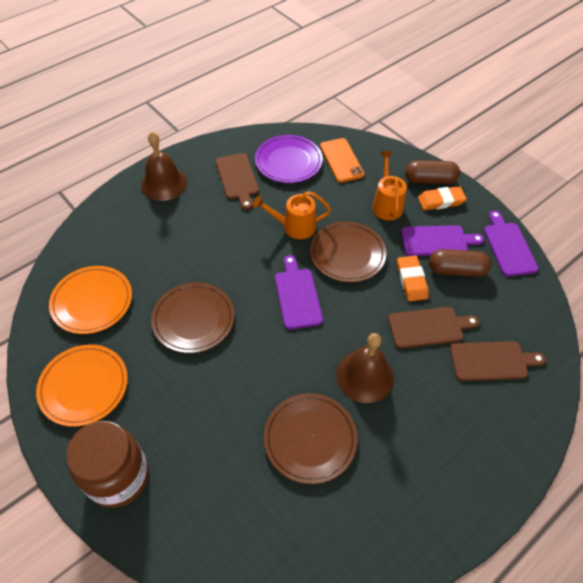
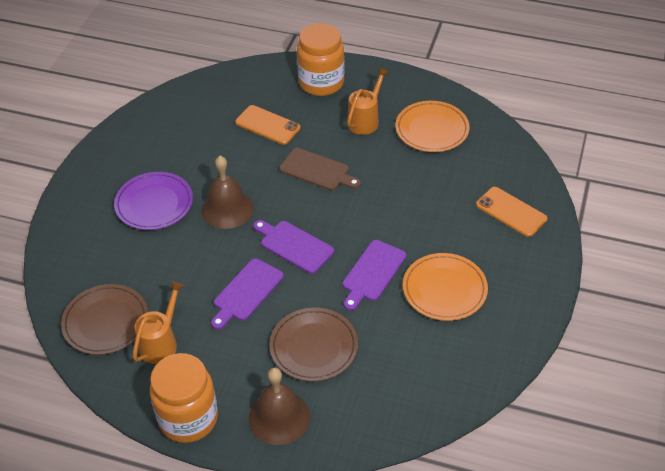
brown capsule: 2 -> 0
brown cutting board: 3 -> 1
brown jar: 1 -> 0
brown plate: 3 -> 2
orange eraser: 2 -> 0
orange jar: 0 -> 2
orange phone: 1 -> 2

